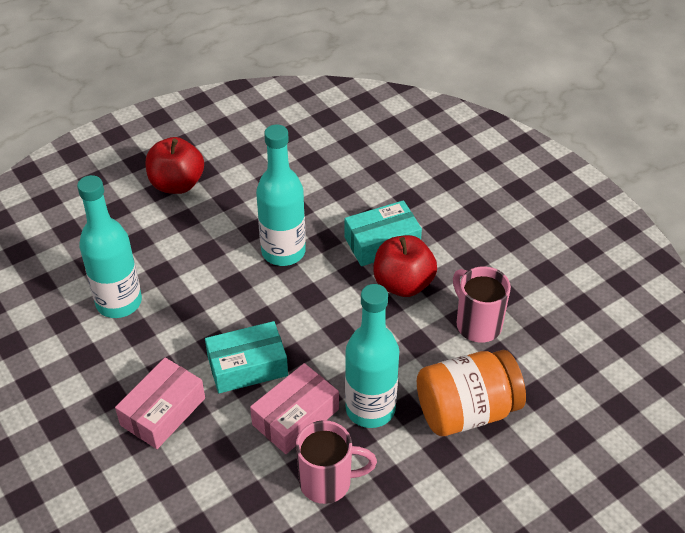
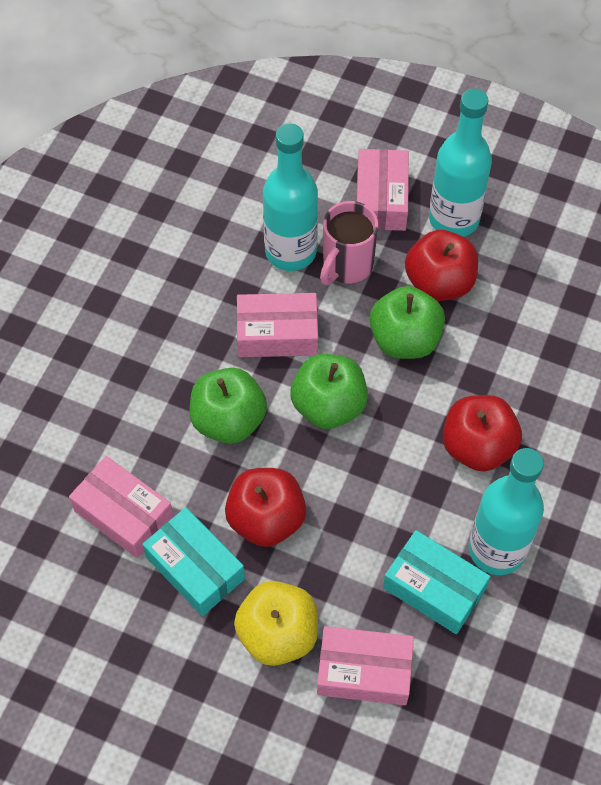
green apple: 0 -> 3
orange jar: 1 -> 0
pink box: 2 -> 4
pink mug: 2 -> 1
red apple: 2 -> 3
yellow apple: 0 -> 1

